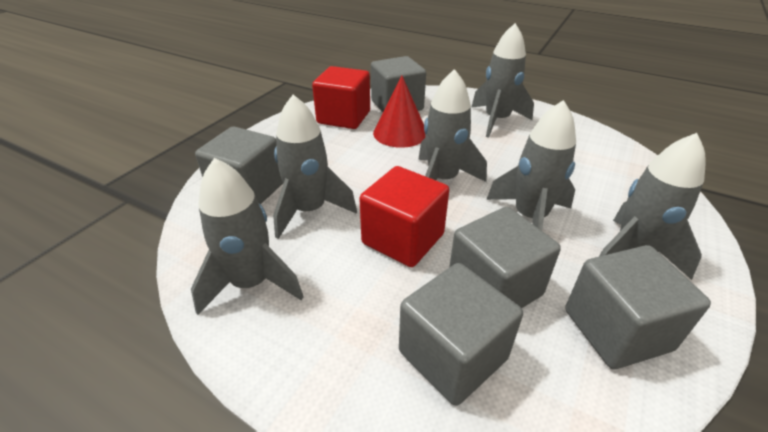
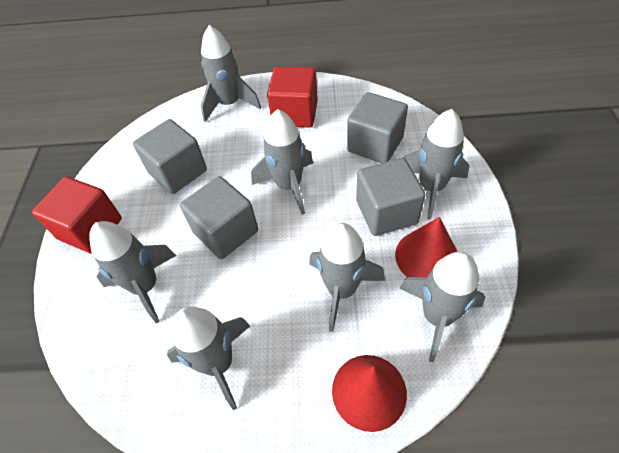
grey cube: 5 -> 4
grey rocket: 6 -> 7
red cone: 1 -> 2

